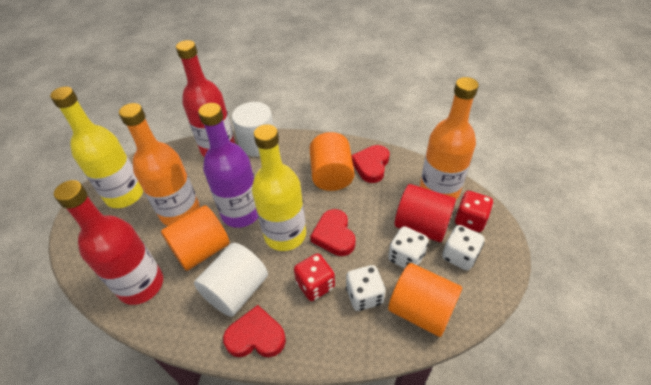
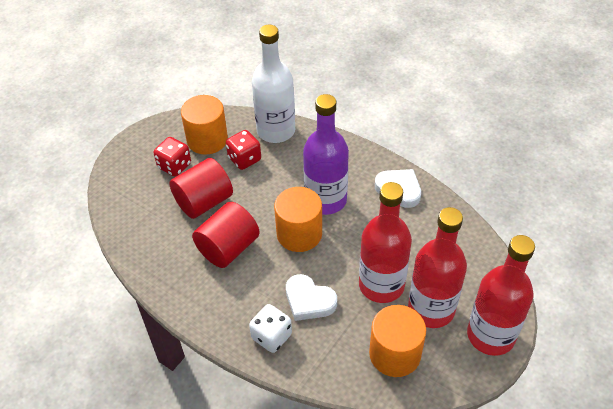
orange bottle: 2 -> 0
red bottle: 2 -> 3
red cylinder: 1 -> 2
red heart: 3 -> 0
white bottle: 0 -> 1
white cylinder: 2 -> 0
white dice: 3 -> 1
white heart: 0 -> 2
yellow bottle: 2 -> 0

